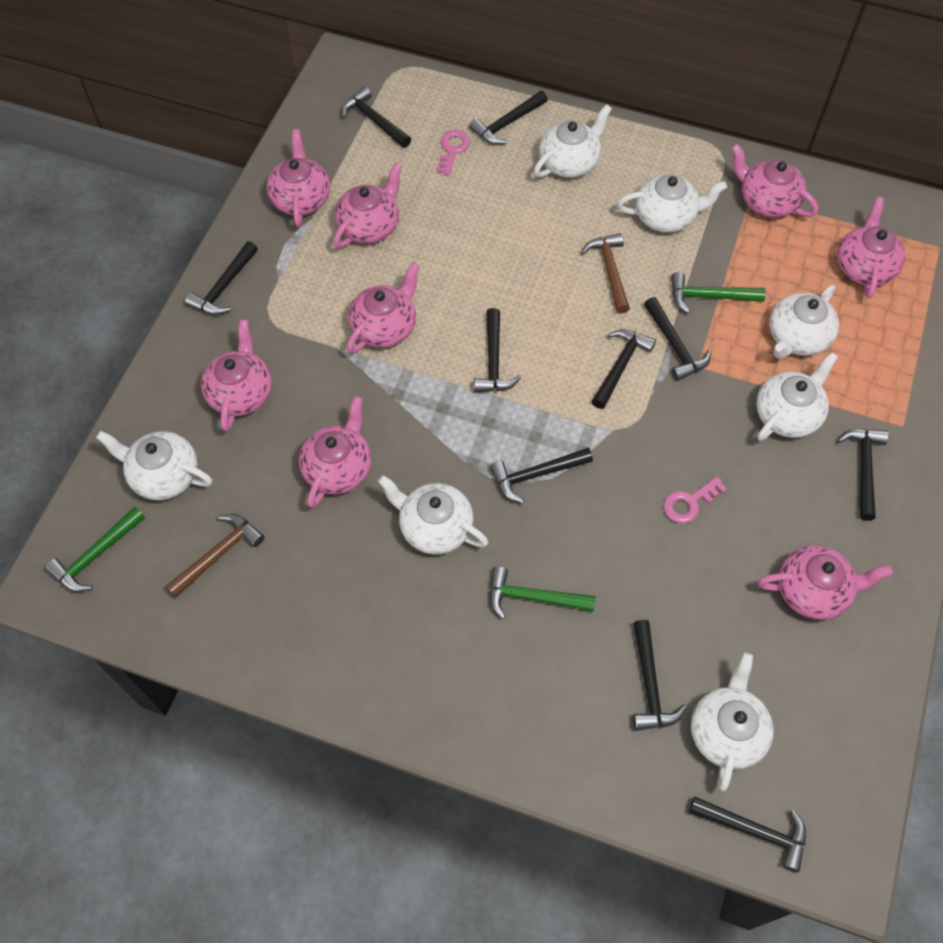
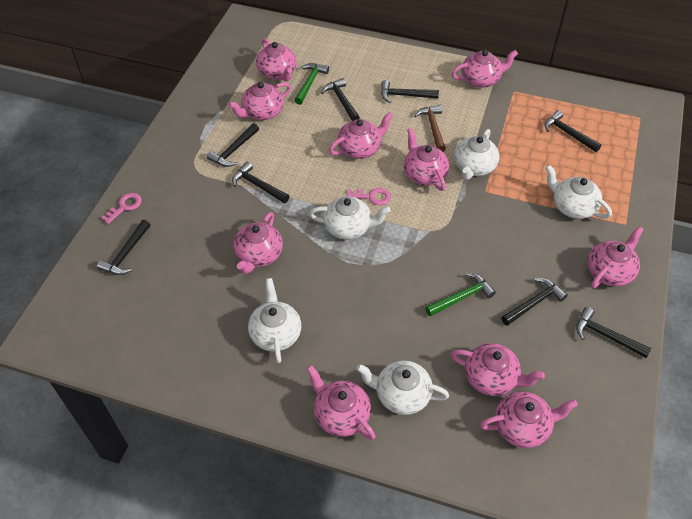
black hammer: 10 -> 8
brown hammer: 2 -> 1
green hammer: 3 -> 2
pink teapot: 8 -> 10
white teapot: 7 -> 5

